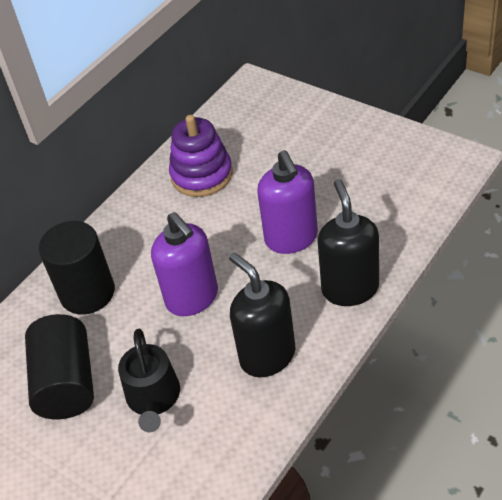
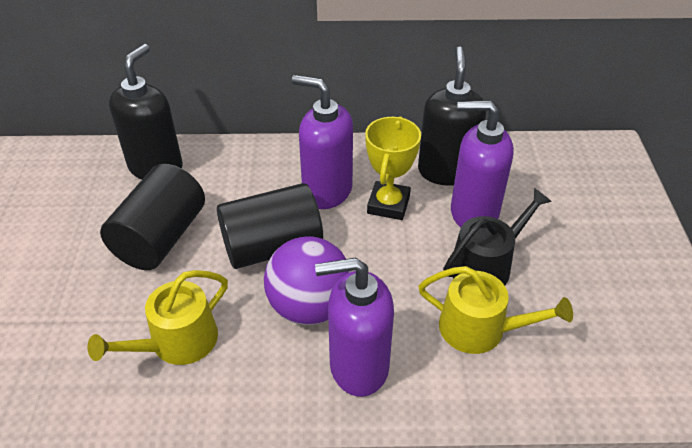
purple ball: 0 -> 1
purple soap dispenser: 2 -> 3
purple stacking toy: 1 -> 0
yellow trophy: 0 -> 1
yellow watering can: 0 -> 2

